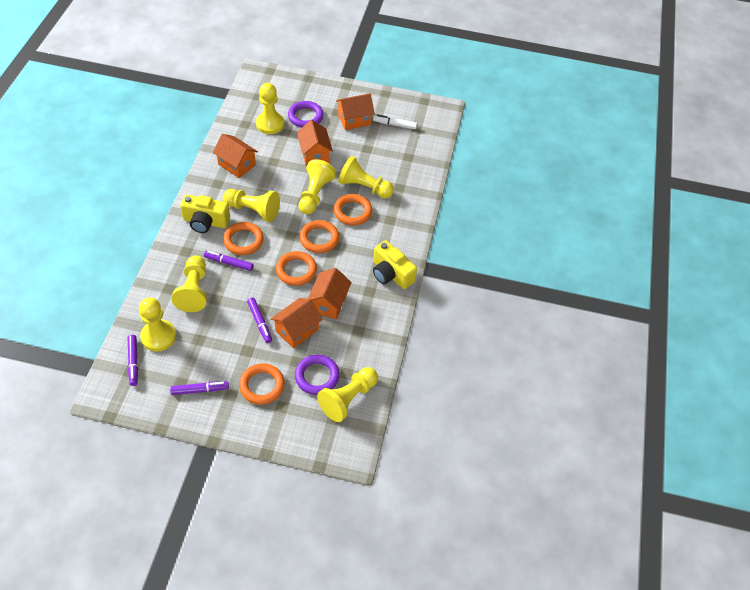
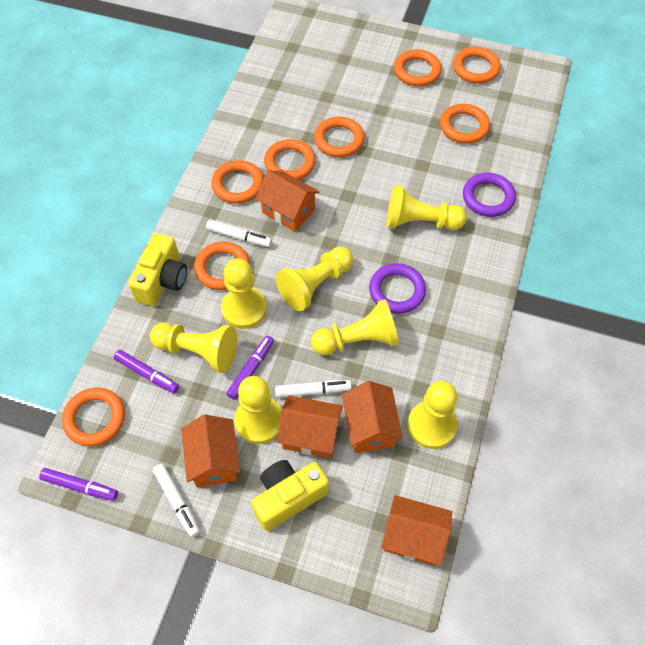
orange ring: 5 -> 8
purple marker: 4 -> 3
white marker: 1 -> 3

